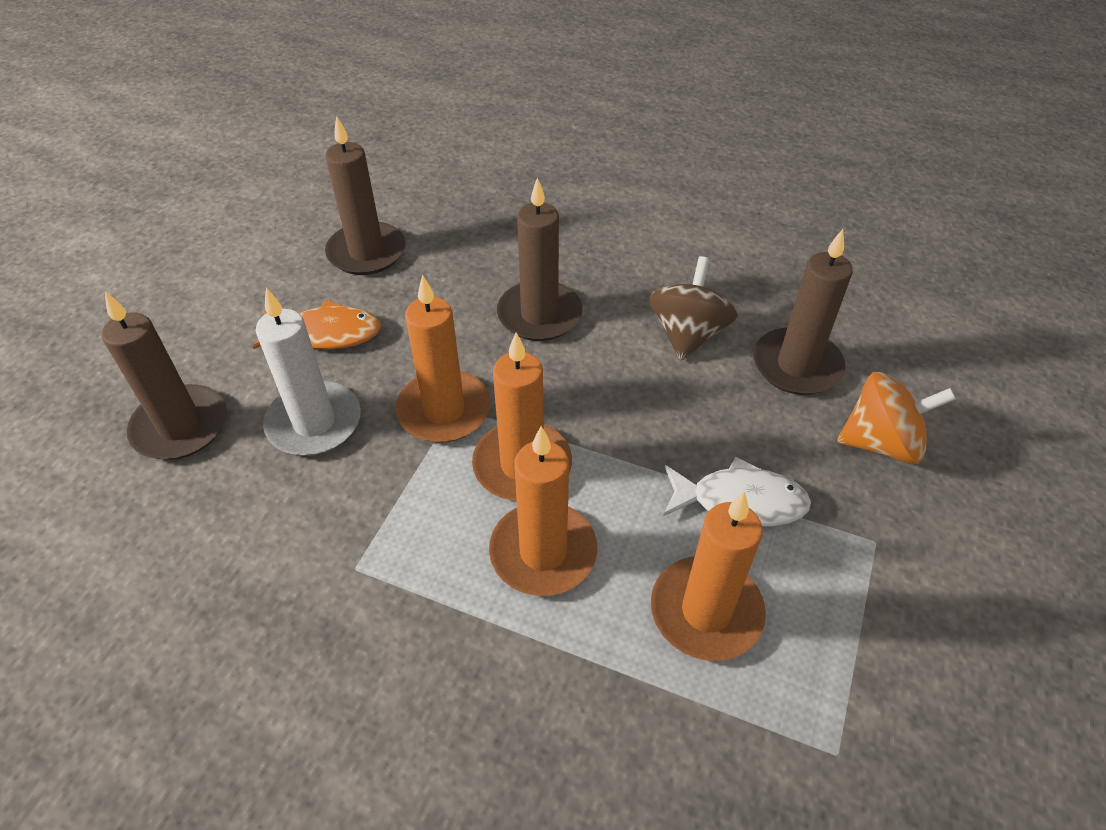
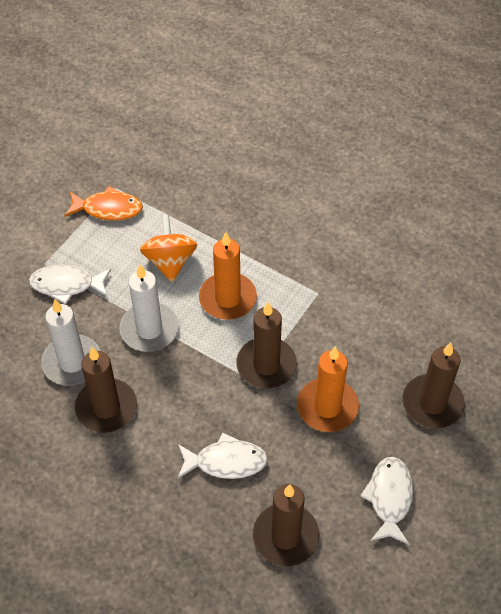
brown spinning top: 1 -> 0
orange candle: 4 -> 2
white candle: 1 -> 2
white fish: 1 -> 3

